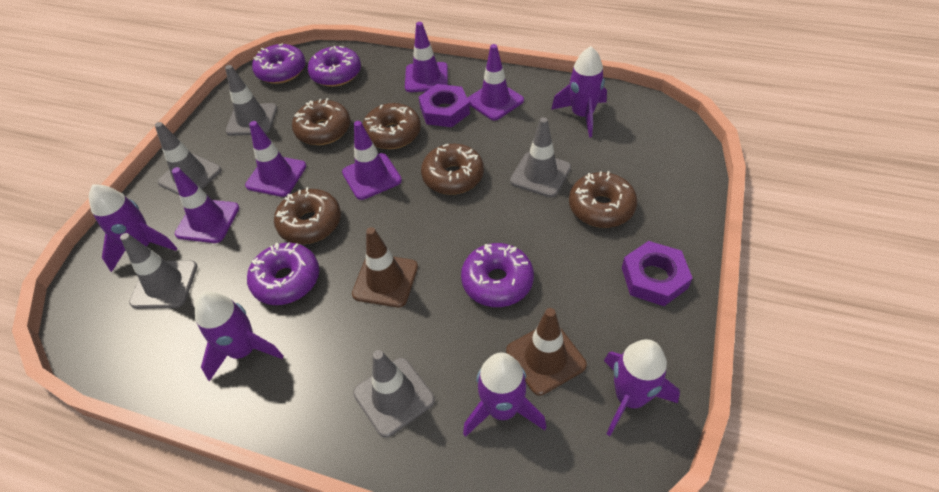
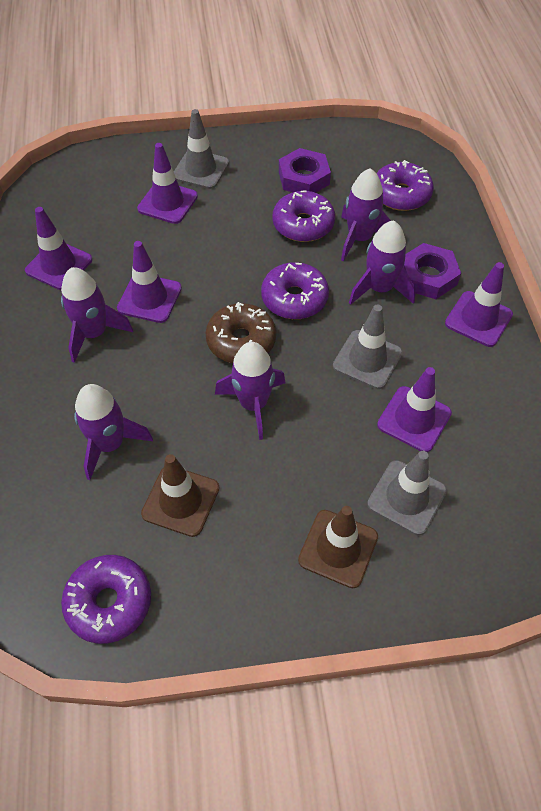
brown donut: 5 -> 1
grey traffic cone: 5 -> 3

